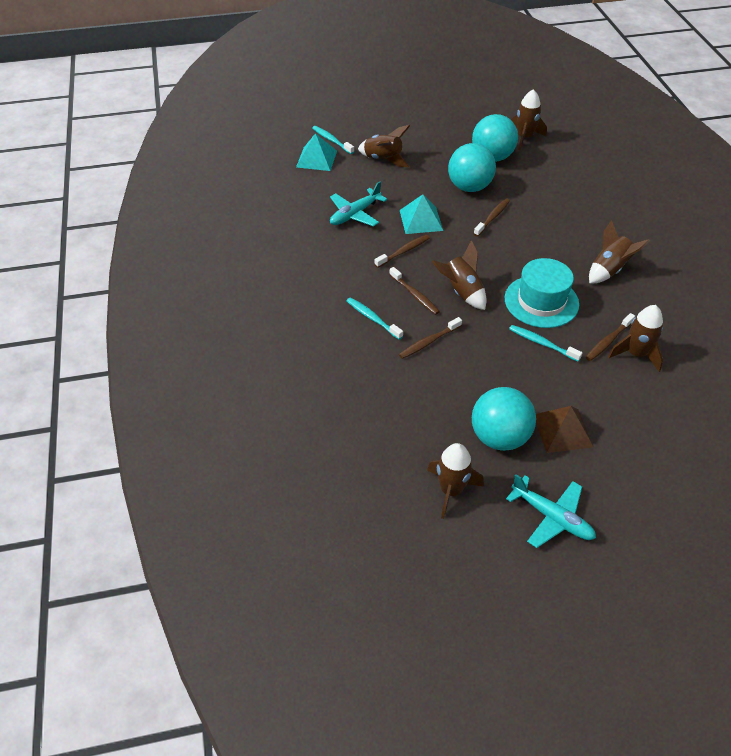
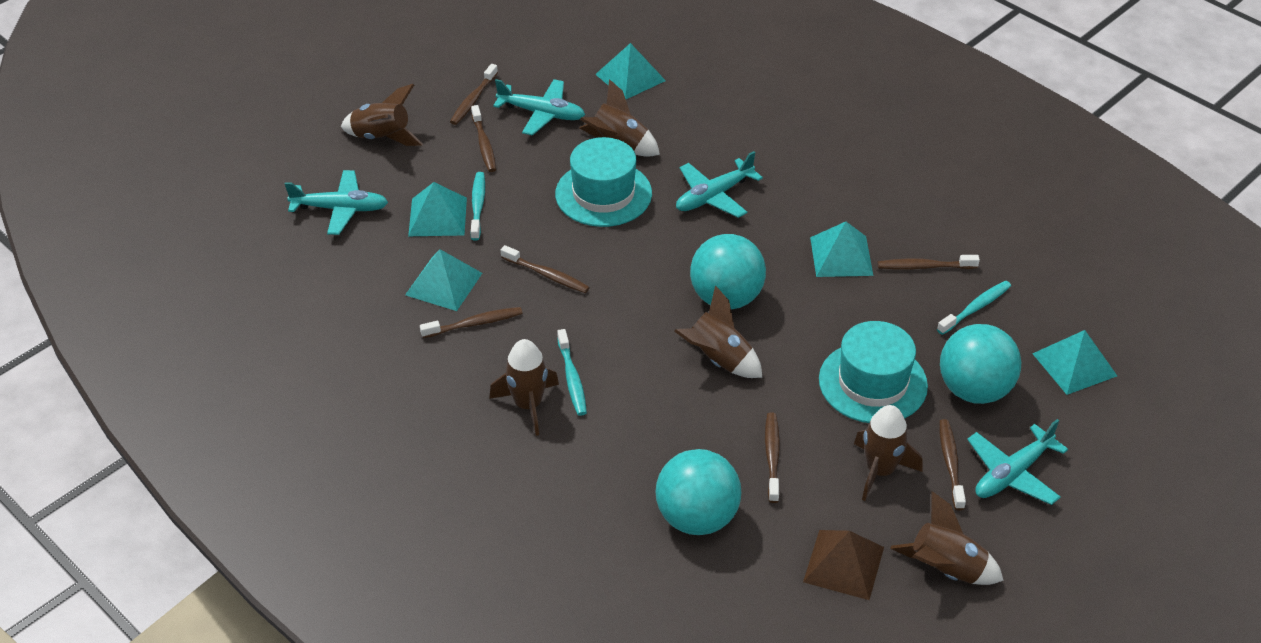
brown toothbrush: 5 -> 7
turquoise hat: 1 -> 2
turquoise plane: 2 -> 4
turquoise pyramid: 2 -> 5

